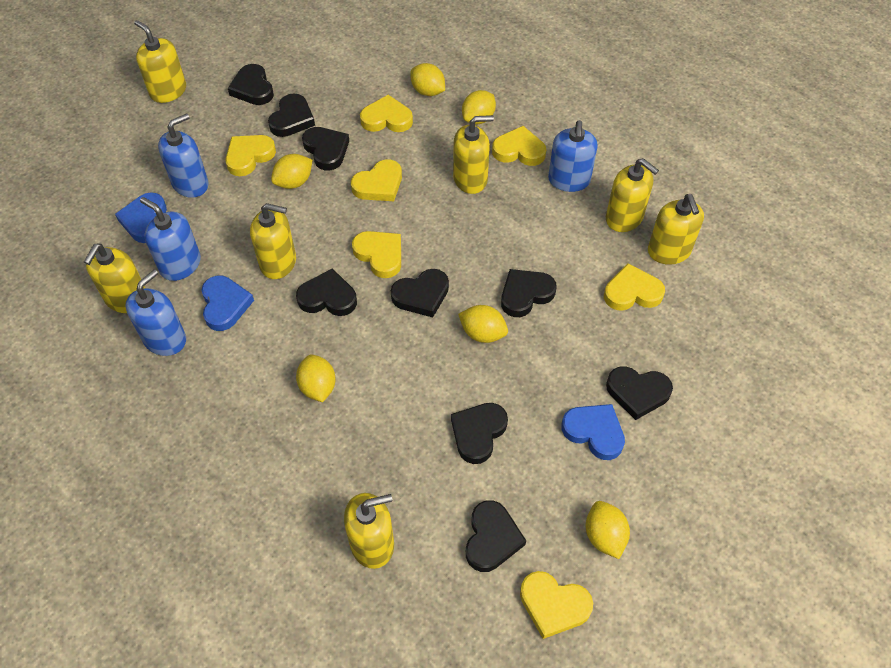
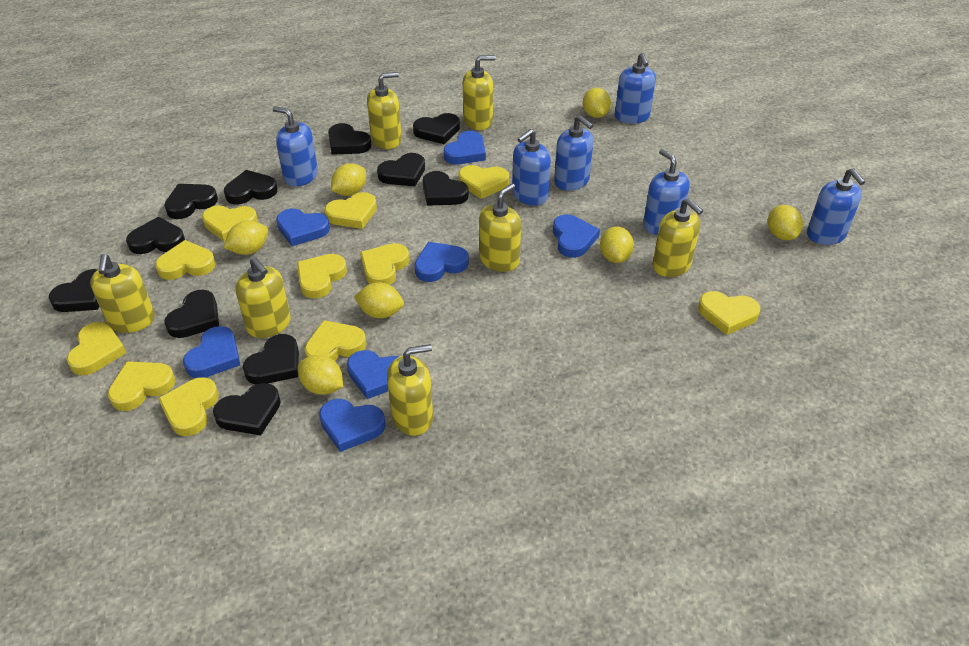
black heart: 9 -> 11
blue heart: 3 -> 7
blue soap dispenser: 4 -> 6
yellow heart: 7 -> 11
yellow lemon: 6 -> 7

